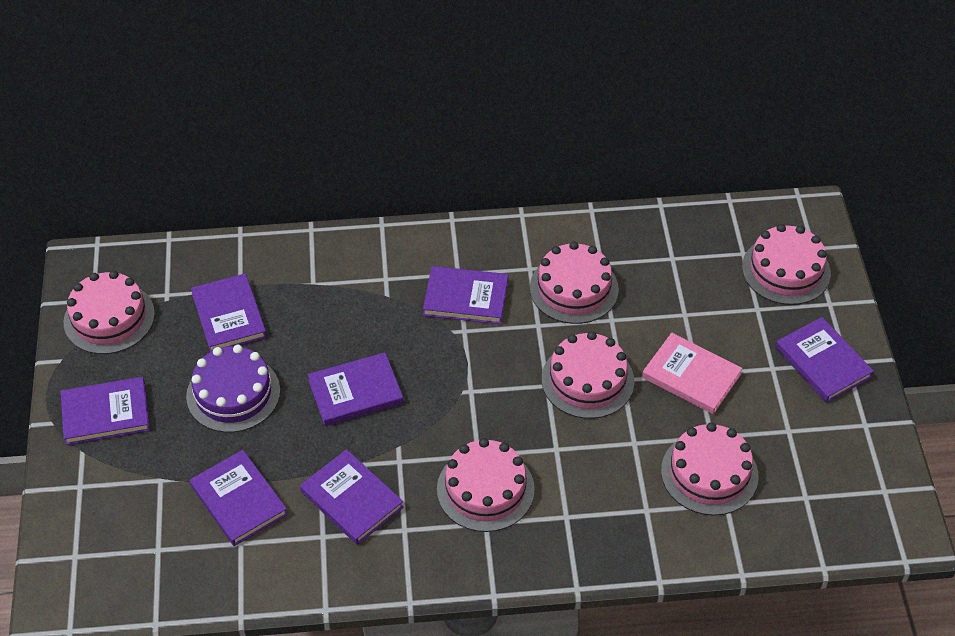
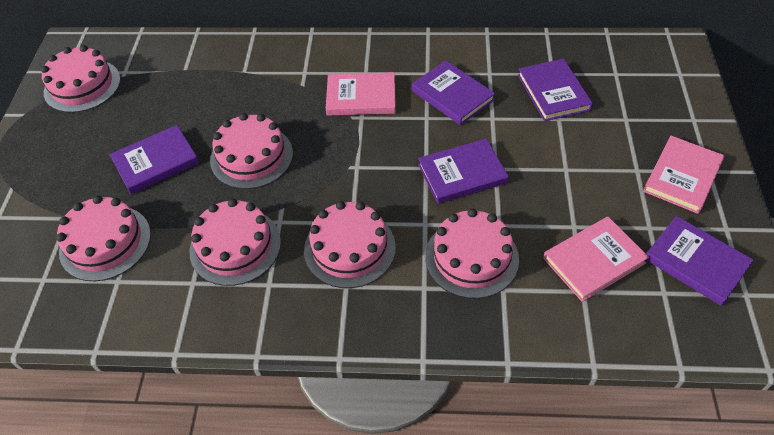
pink book: 1 -> 3
purple book: 7 -> 5
purple cake: 1 -> 0

